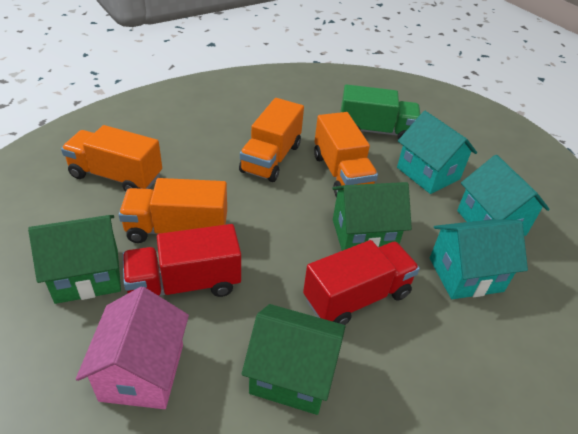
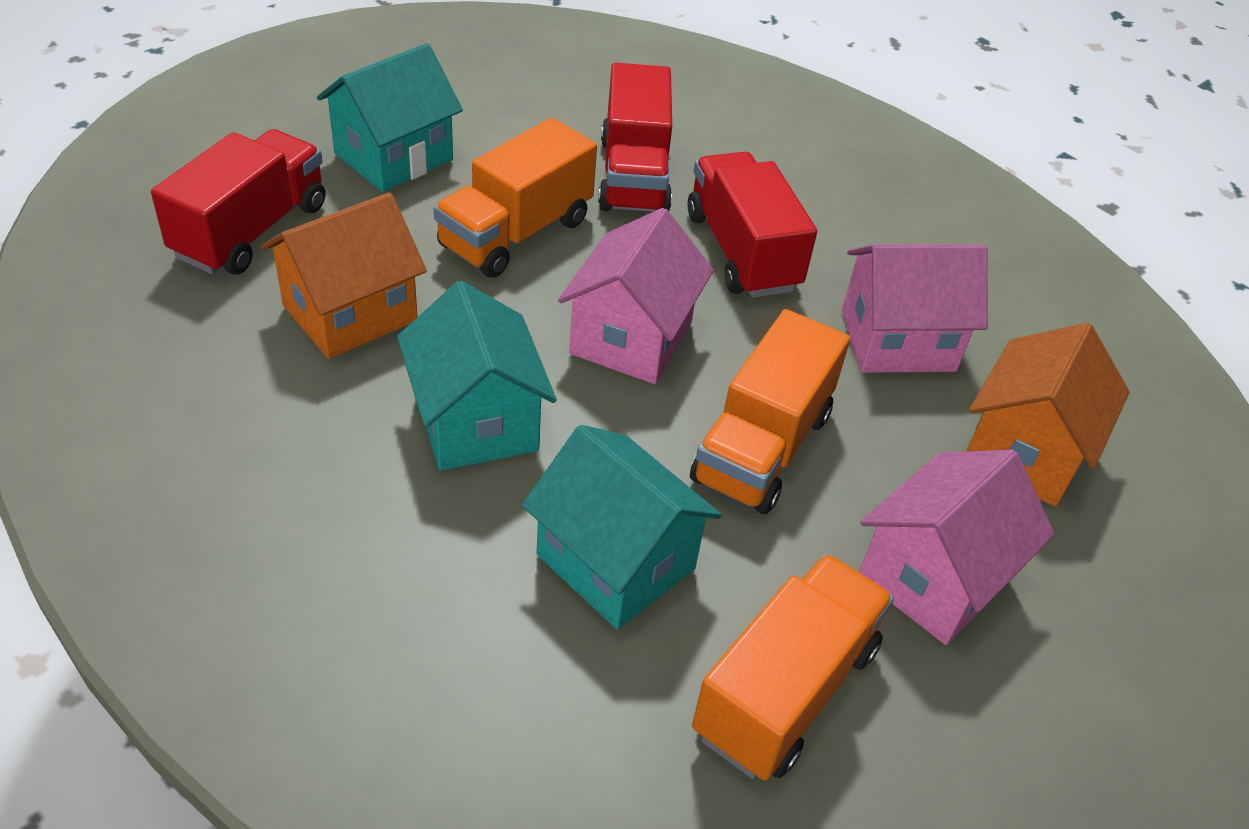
green house: 3 -> 0
green truck: 1 -> 0
orange house: 0 -> 2
orange truck: 4 -> 3
pink house: 1 -> 3
red truck: 2 -> 3

